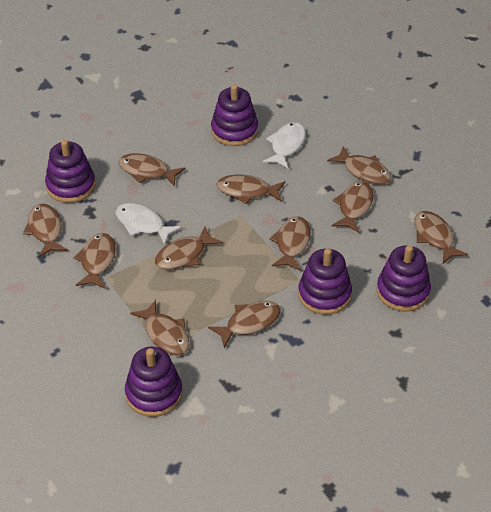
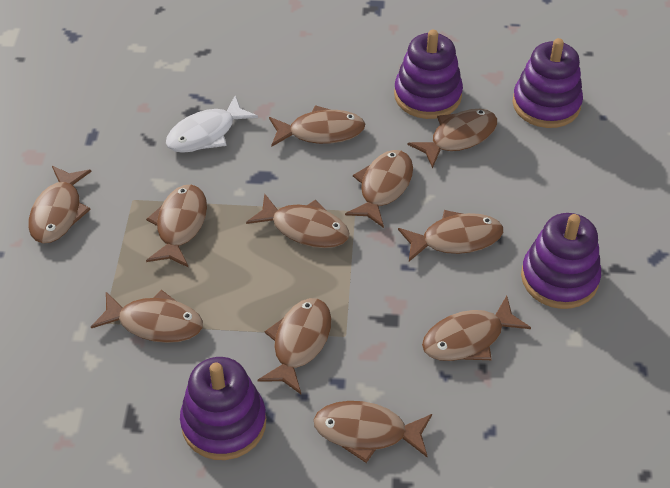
purple stacking toy: 5 -> 4
white fish: 2 -> 1

